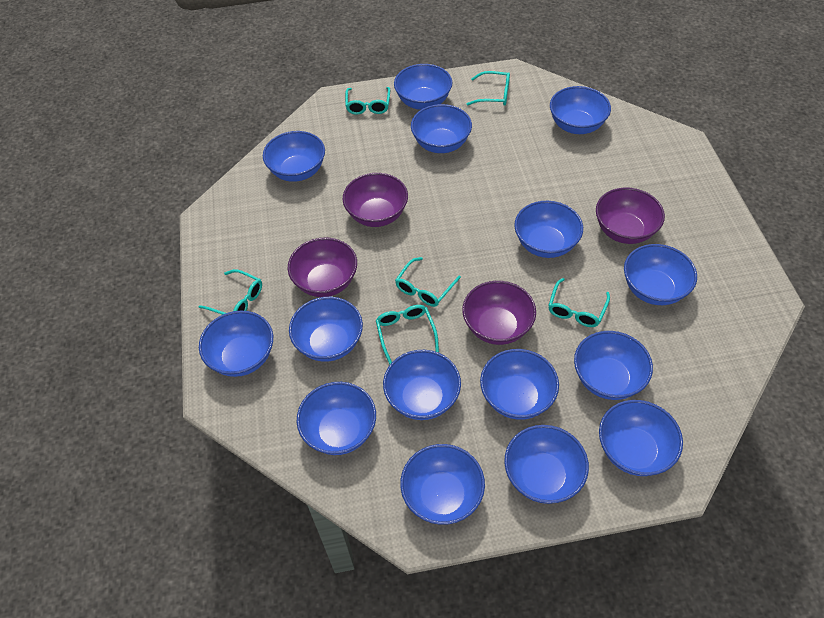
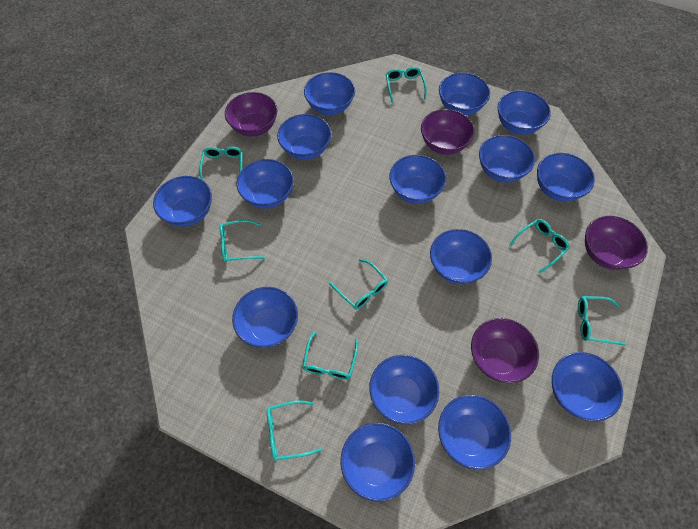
turquoise glasses: 6 -> 8

